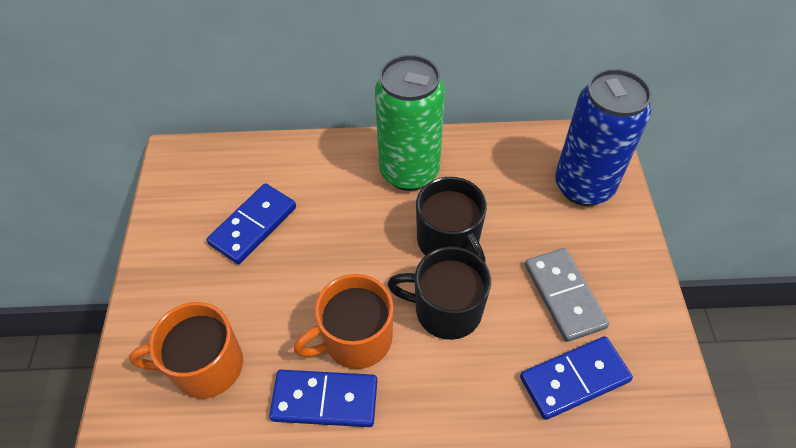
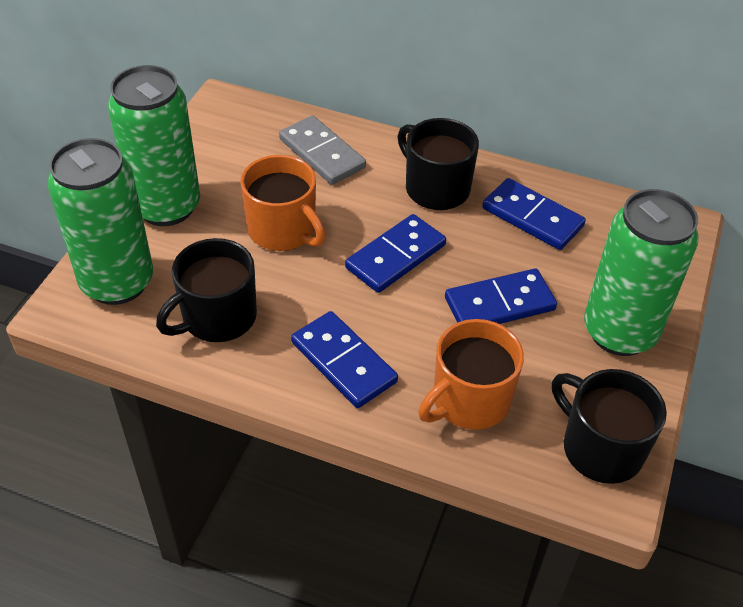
black mug: 2 -> 3
blue can: 1 -> 0
blue domino: 3 -> 4
green can: 1 -> 3

